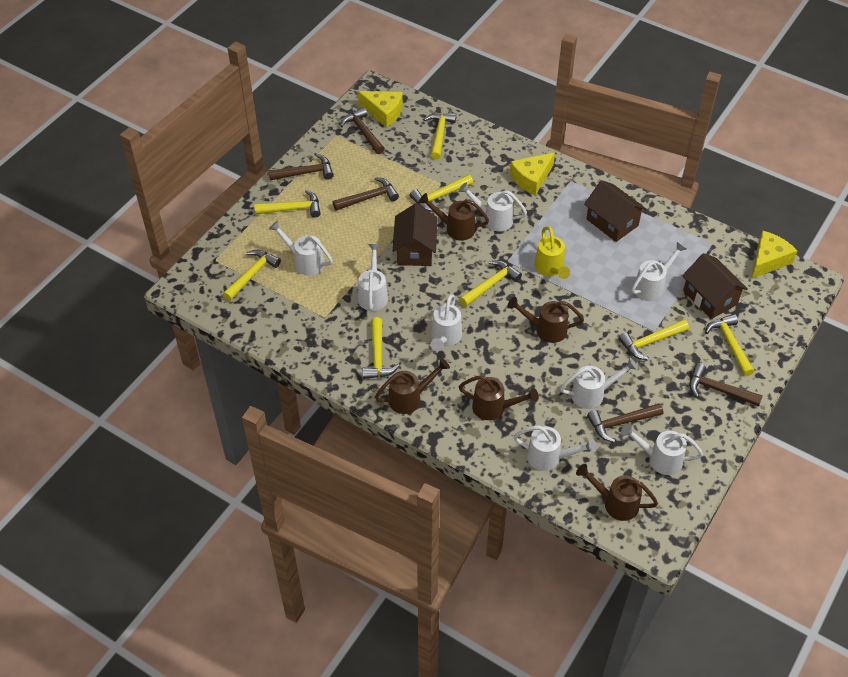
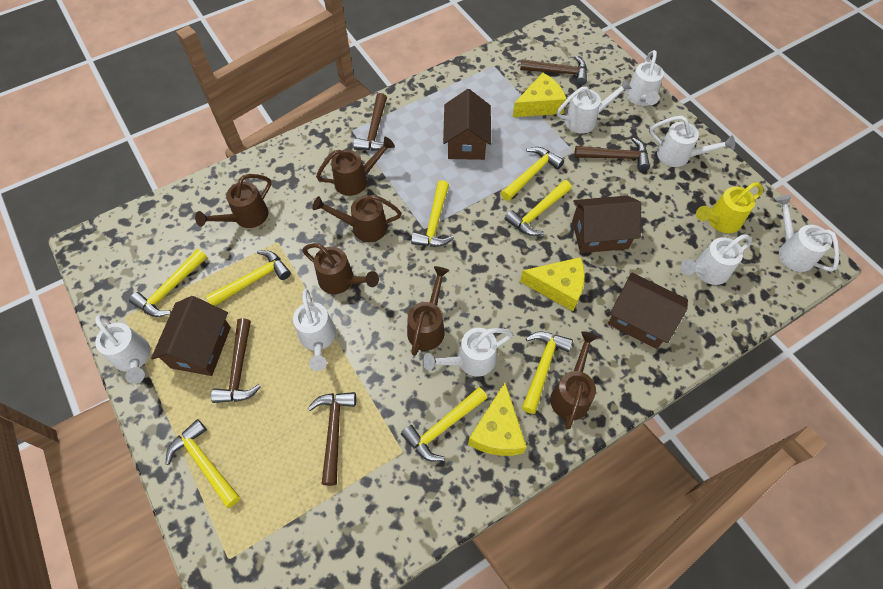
brown house: 3 -> 4
brown watering can: 5 -> 6

